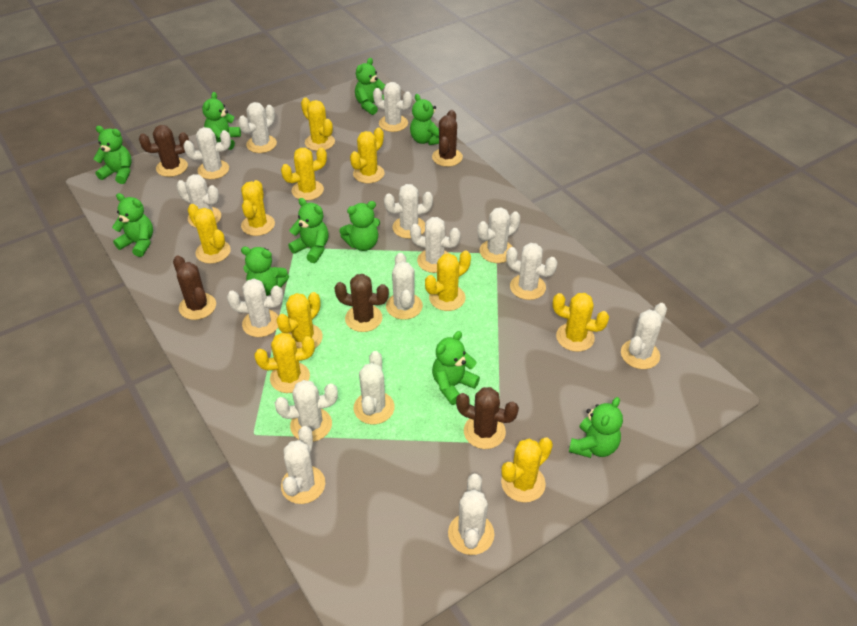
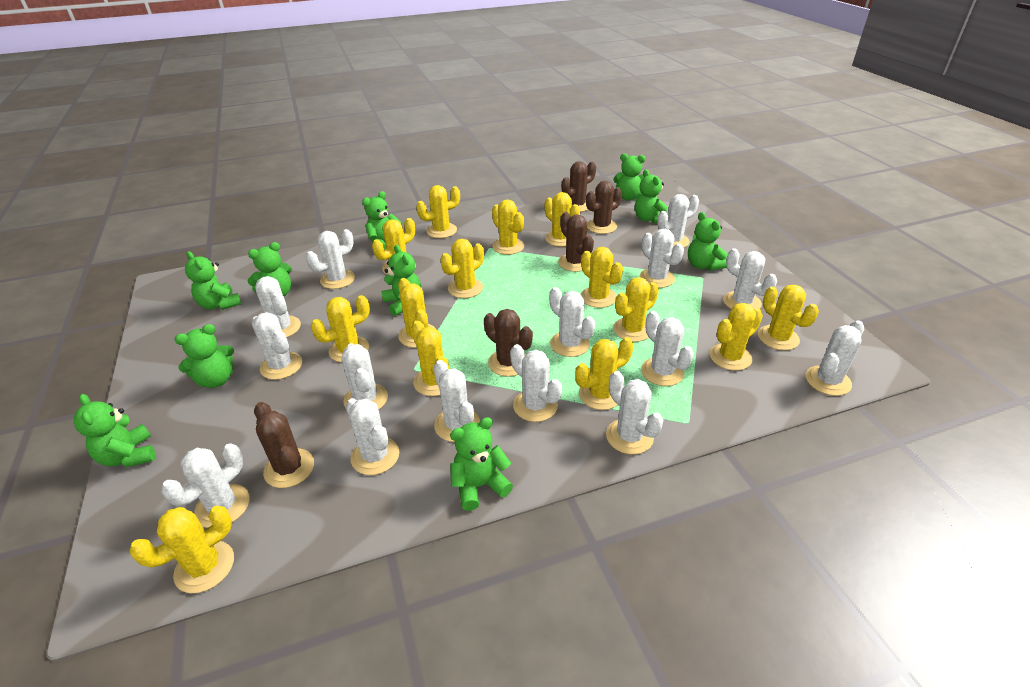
yellow cactus: 10 -> 14

